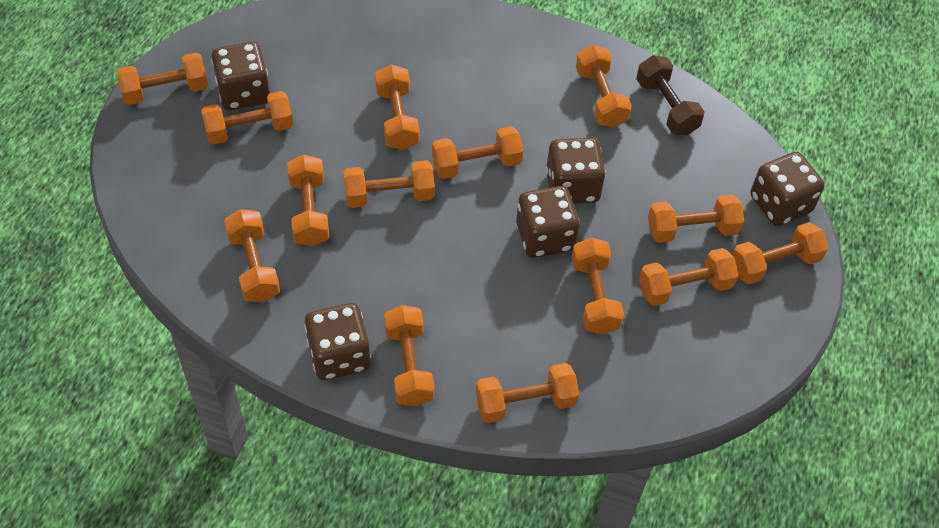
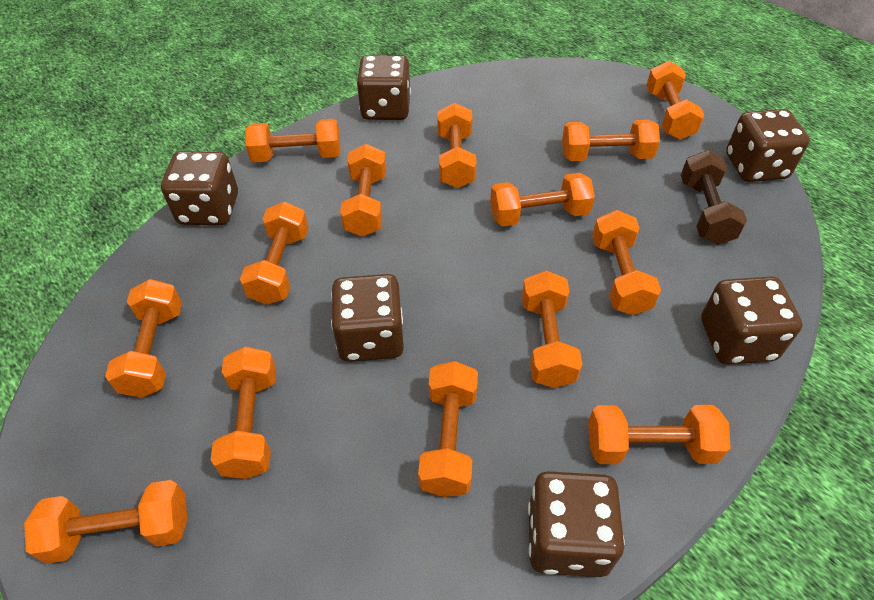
brown dice: 5 -> 6

